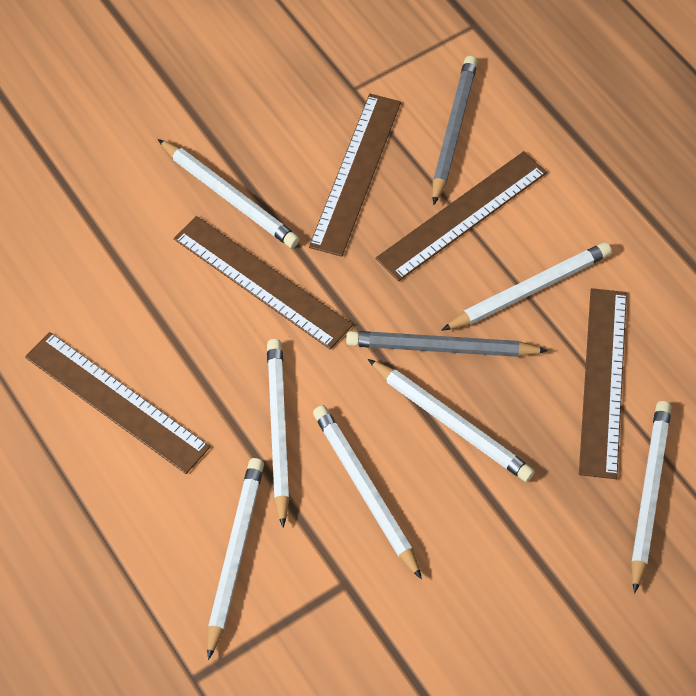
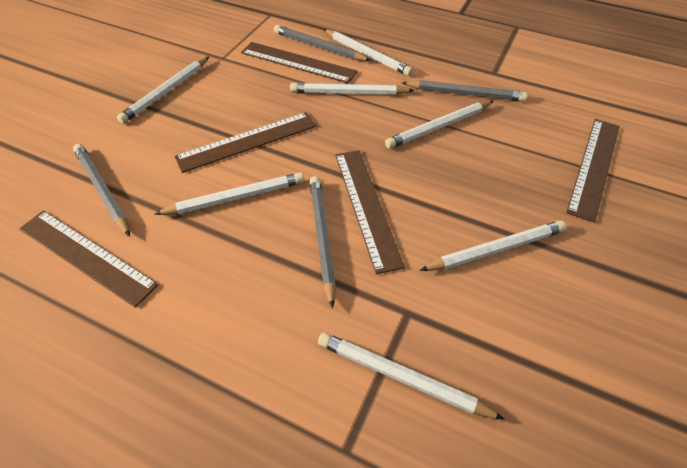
grey pencil: 2 -> 4

